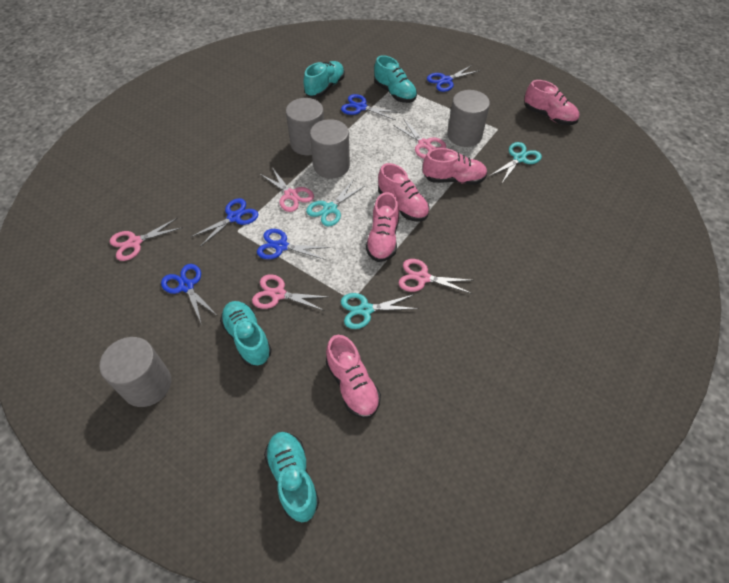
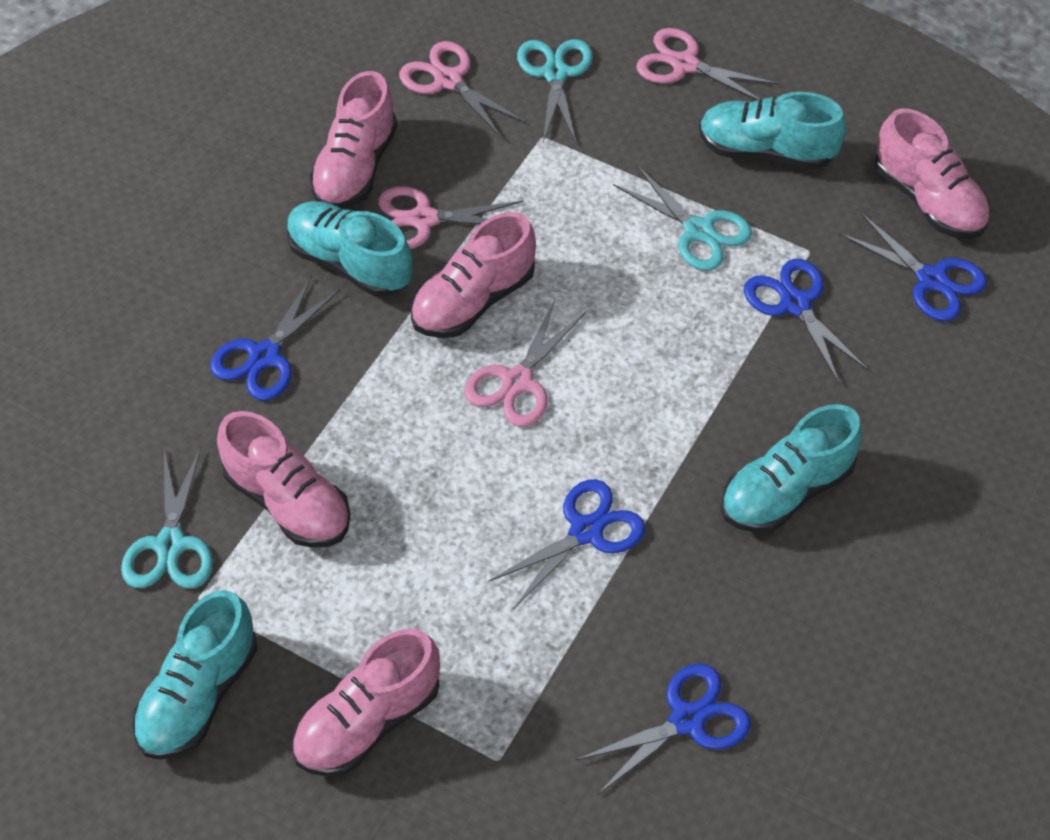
grey cylinder: 4 -> 0
pink scissors: 5 -> 4

